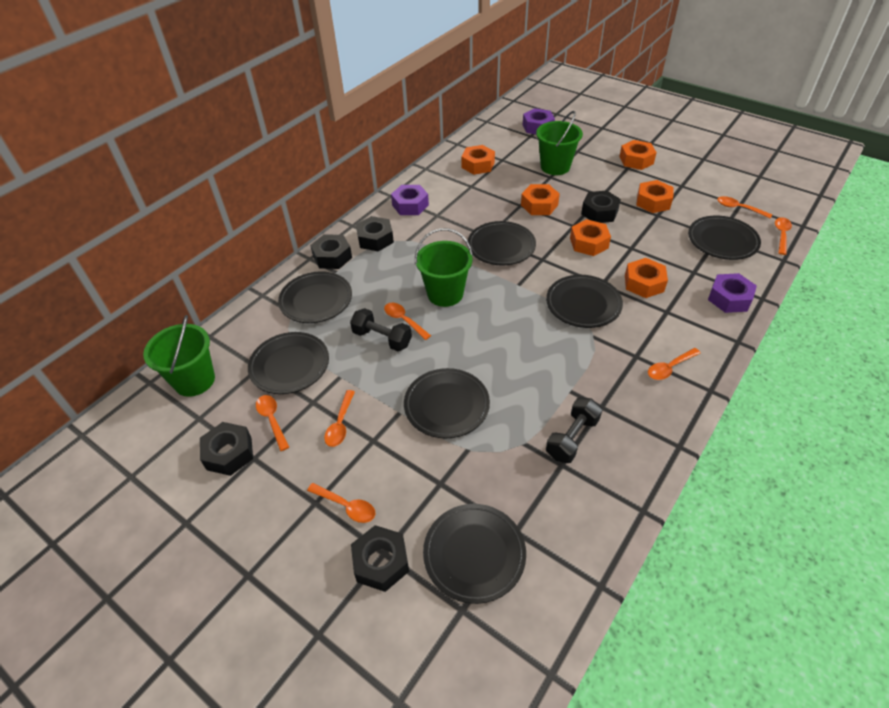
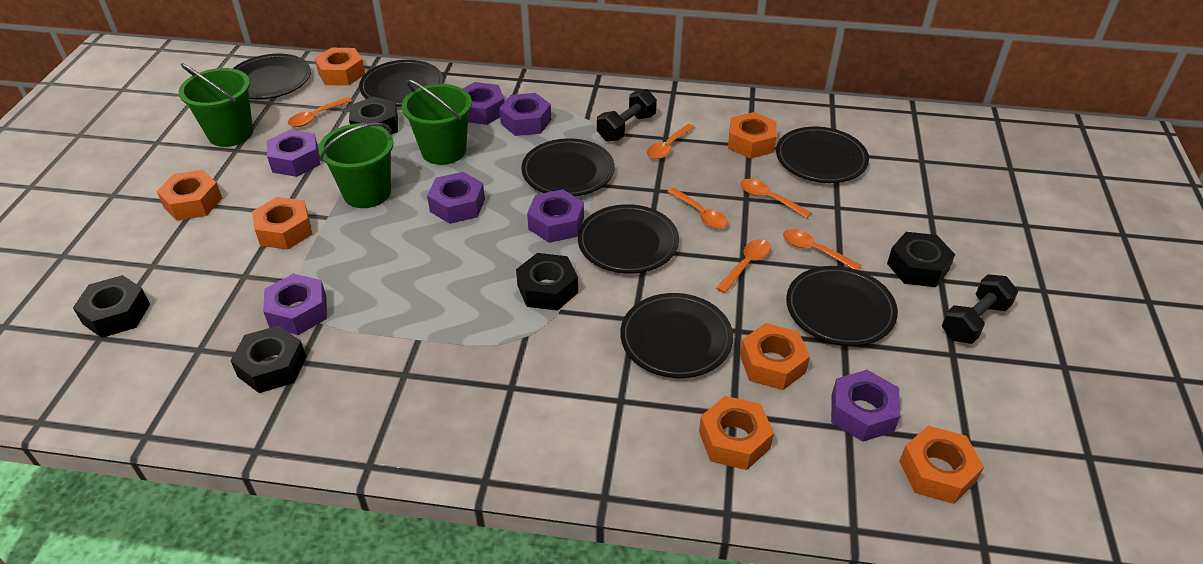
orange nut: 6 -> 7
orange spoon: 7 -> 6
purple nut: 3 -> 7

